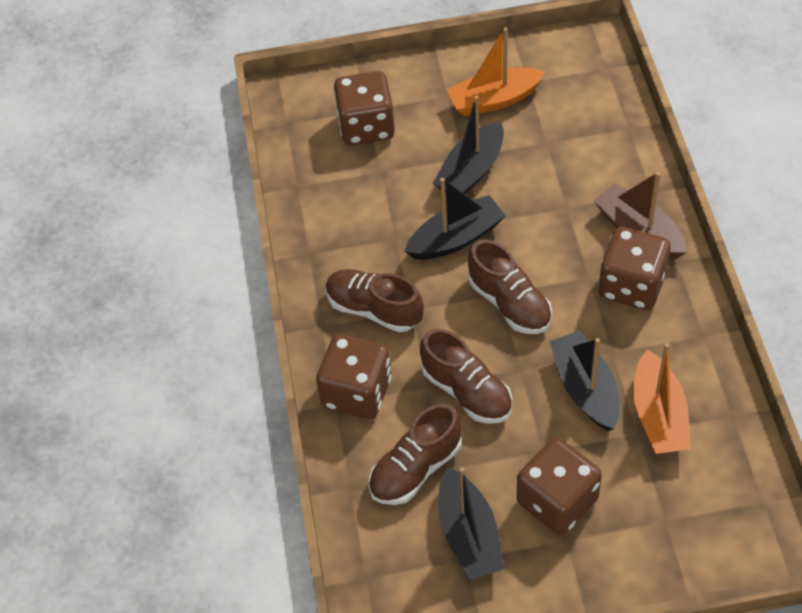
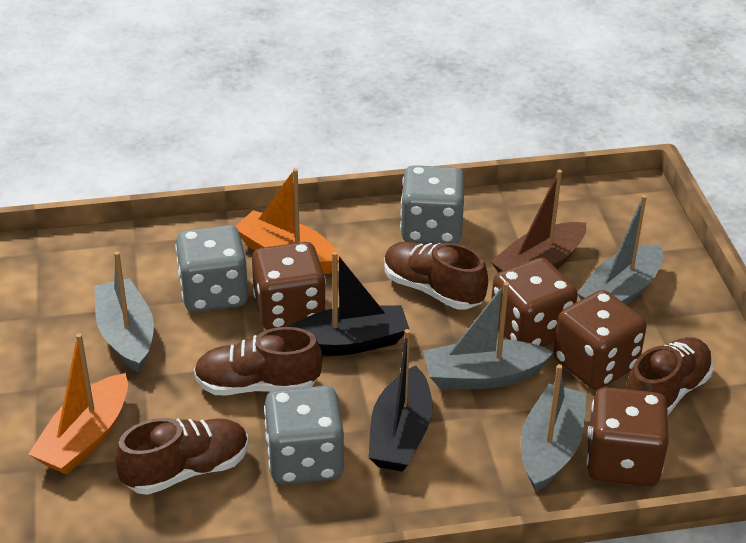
black boat: 4 -> 2
grey boat: 0 -> 4
grey dice: 0 -> 3

